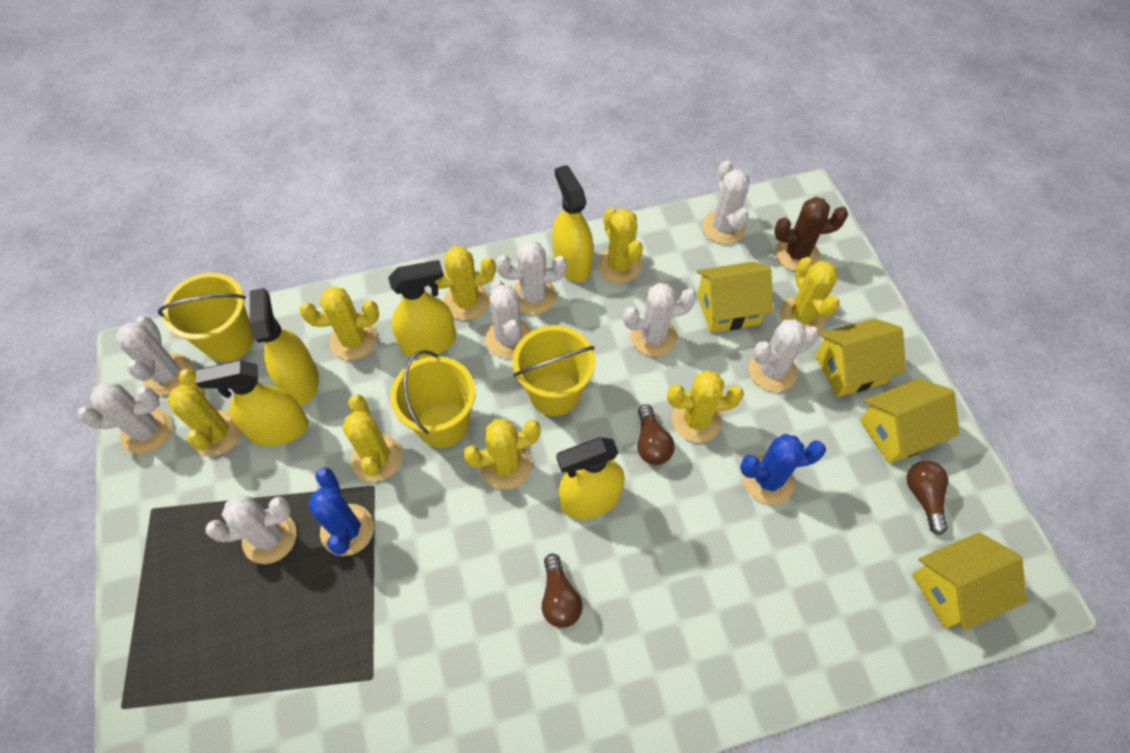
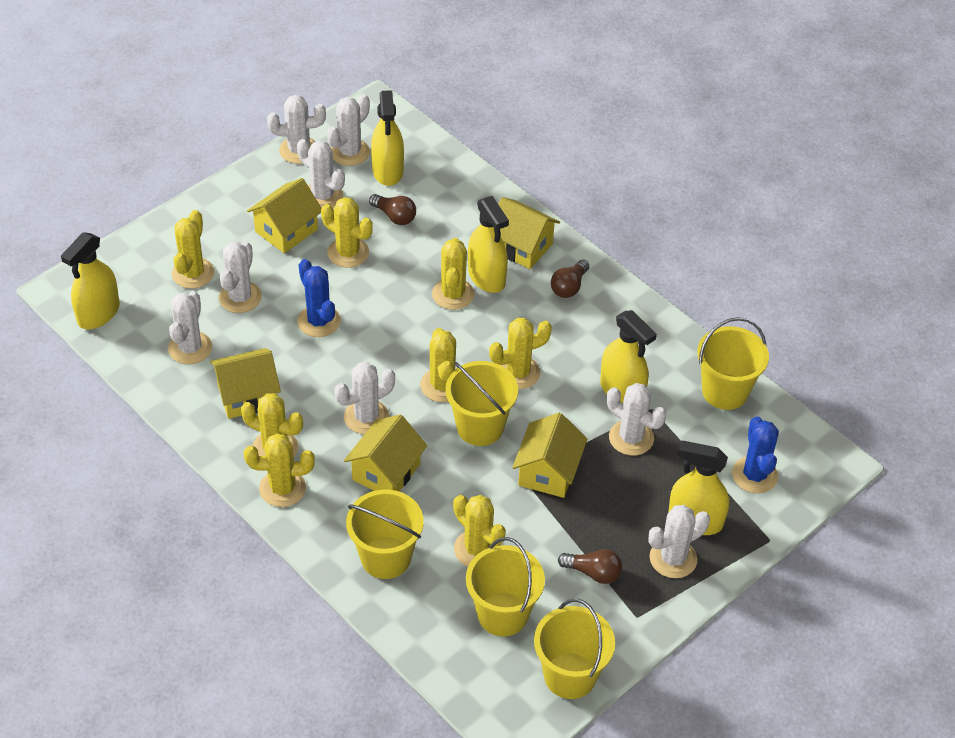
brown cactus: 1 -> 0
yellow bucket: 3 -> 5
yellow house: 4 -> 5

